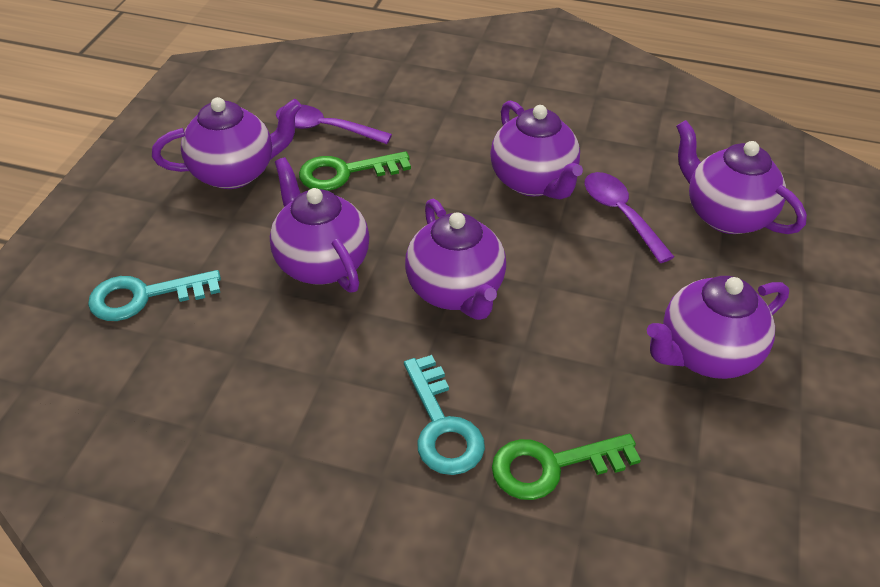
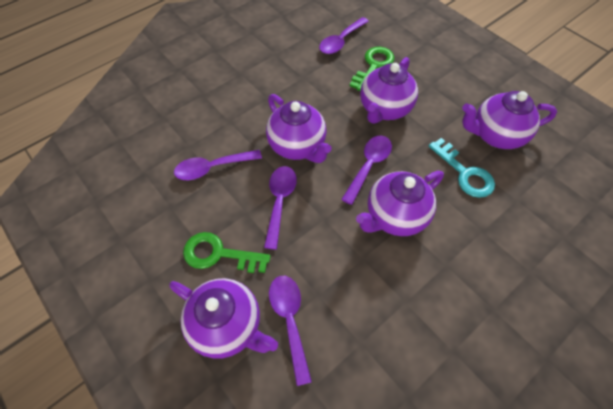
purple spoon: 2 -> 5
purple teapot: 6 -> 5
turquoise key: 2 -> 1

